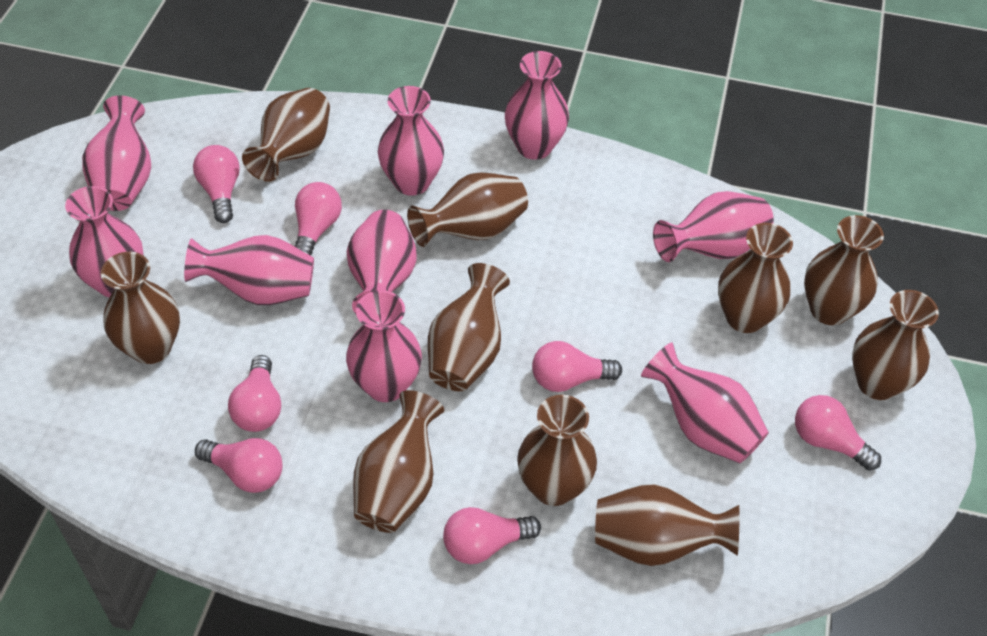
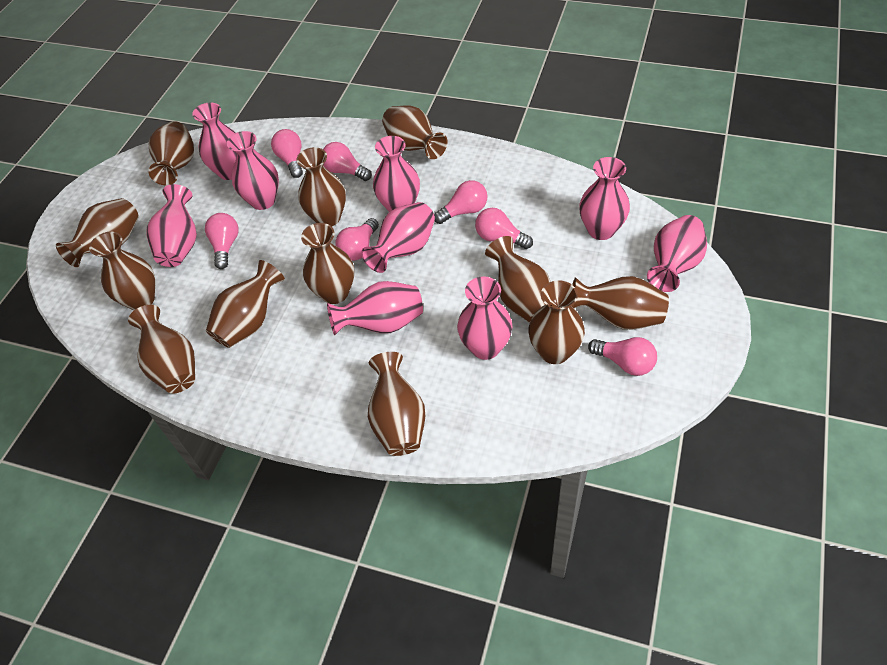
brown vase: 10 -> 12

